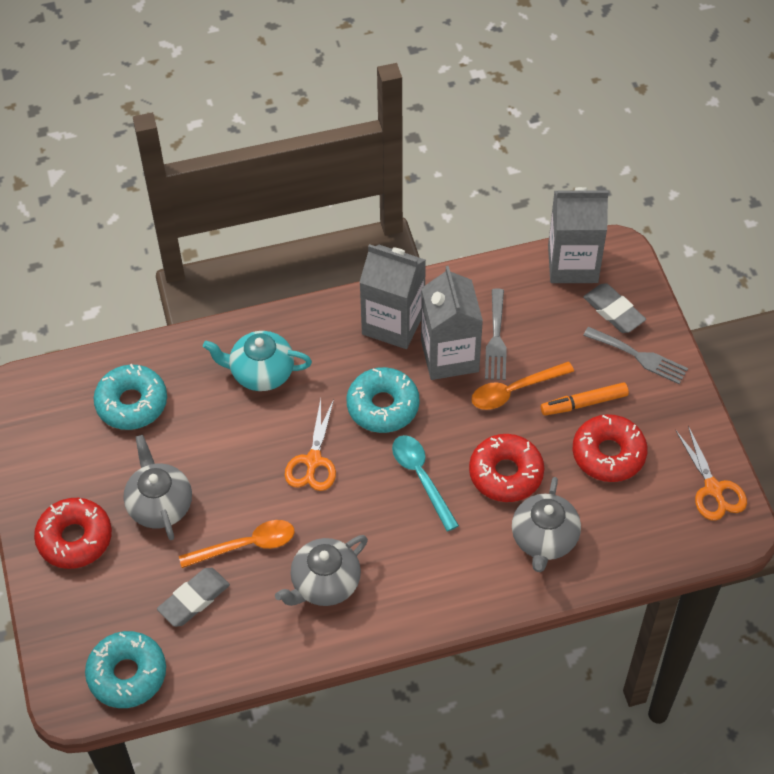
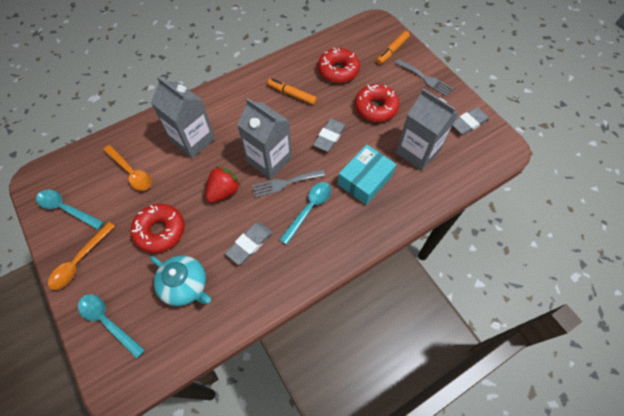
grey eraser: 2 -> 3
grey teapot: 3 -> 0
orange marker: 1 -> 2
orange scissors: 2 -> 0
red strawberry: 0 -> 1
turquoise box: 0 -> 1
turquoise donut: 3 -> 0
turquoise spoon: 1 -> 3

